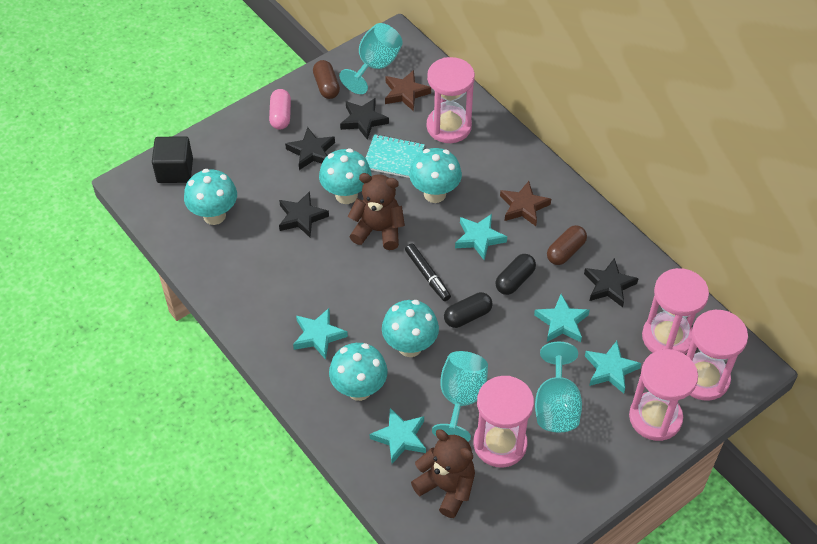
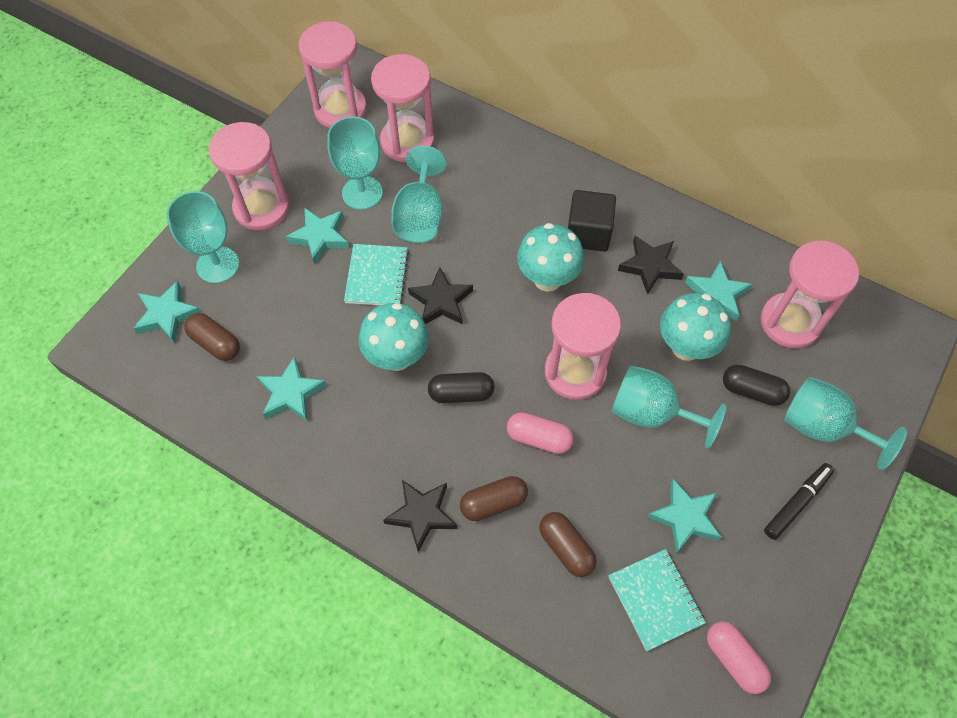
black star: 4 -> 3
brown capsule: 2 -> 3
brown star: 2 -> 0
brown teddy bear: 2 -> 0
pink capsule: 1 -> 2
turquoise goblet: 3 -> 5
turquoise mushroom: 5 -> 3
turquoise notebook: 1 -> 2

